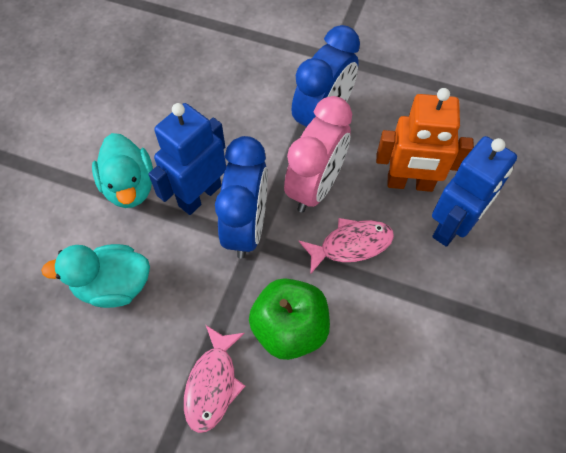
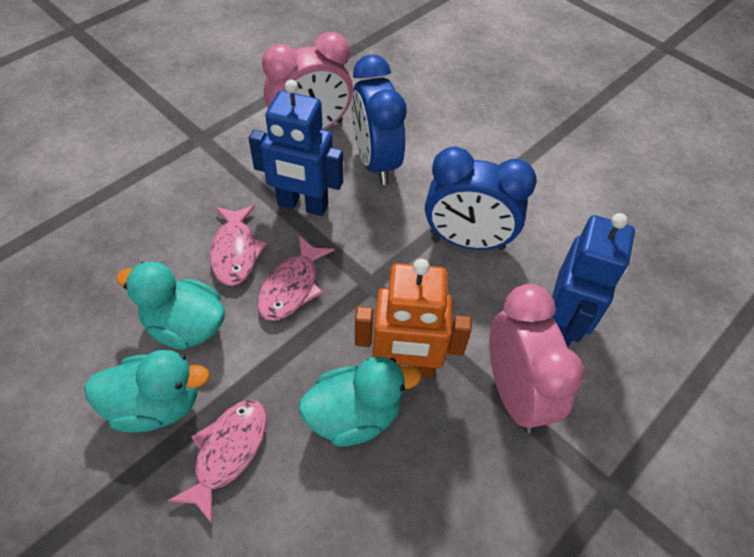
green apple: 1 -> 0
pink clock: 1 -> 2
pink fish: 2 -> 3
turquoise duck: 2 -> 3

